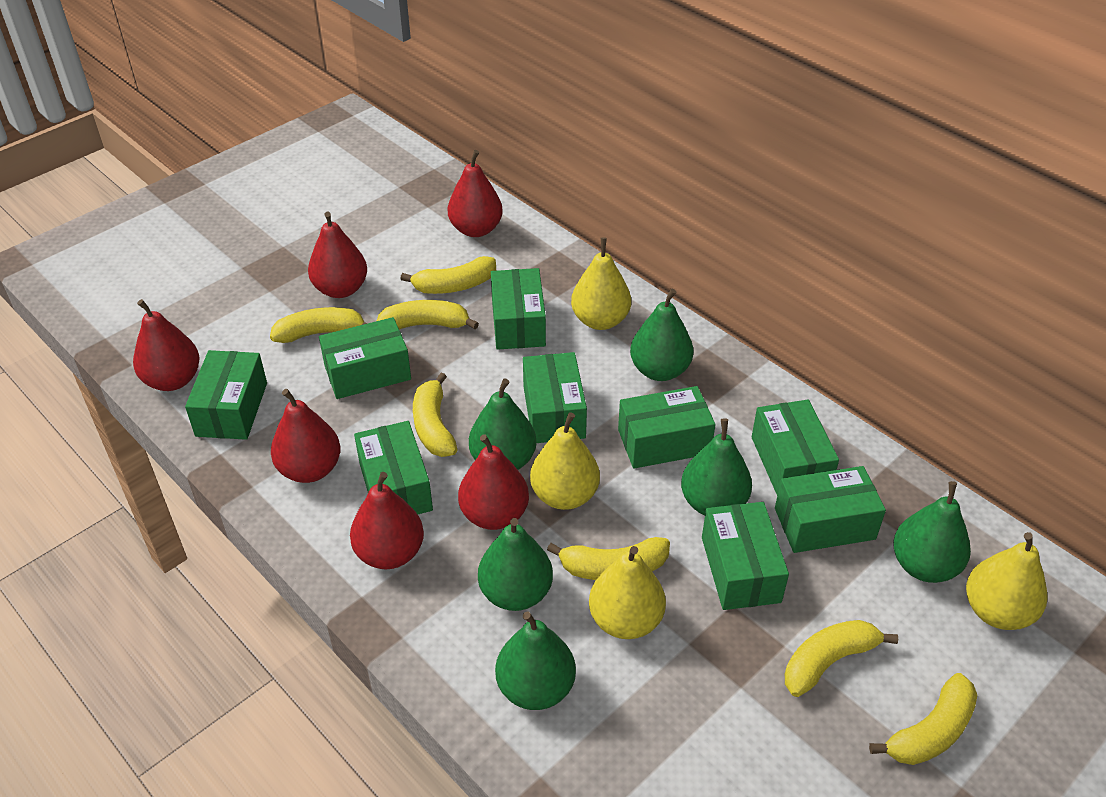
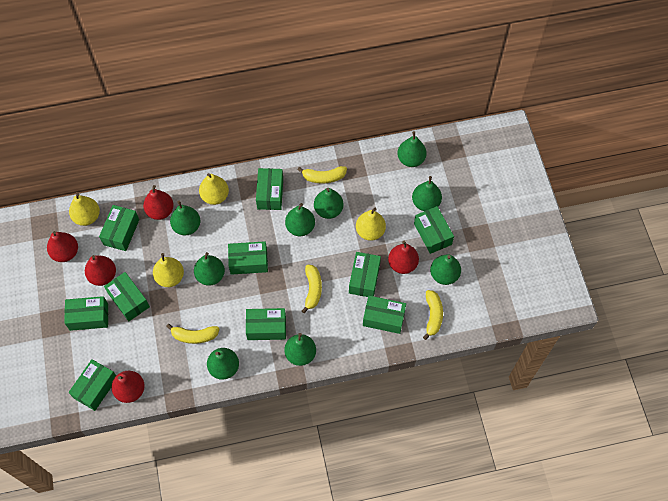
green box: 9 -> 10
green pear: 6 -> 9
red pear: 6 -> 5
yellow banana: 7 -> 4

